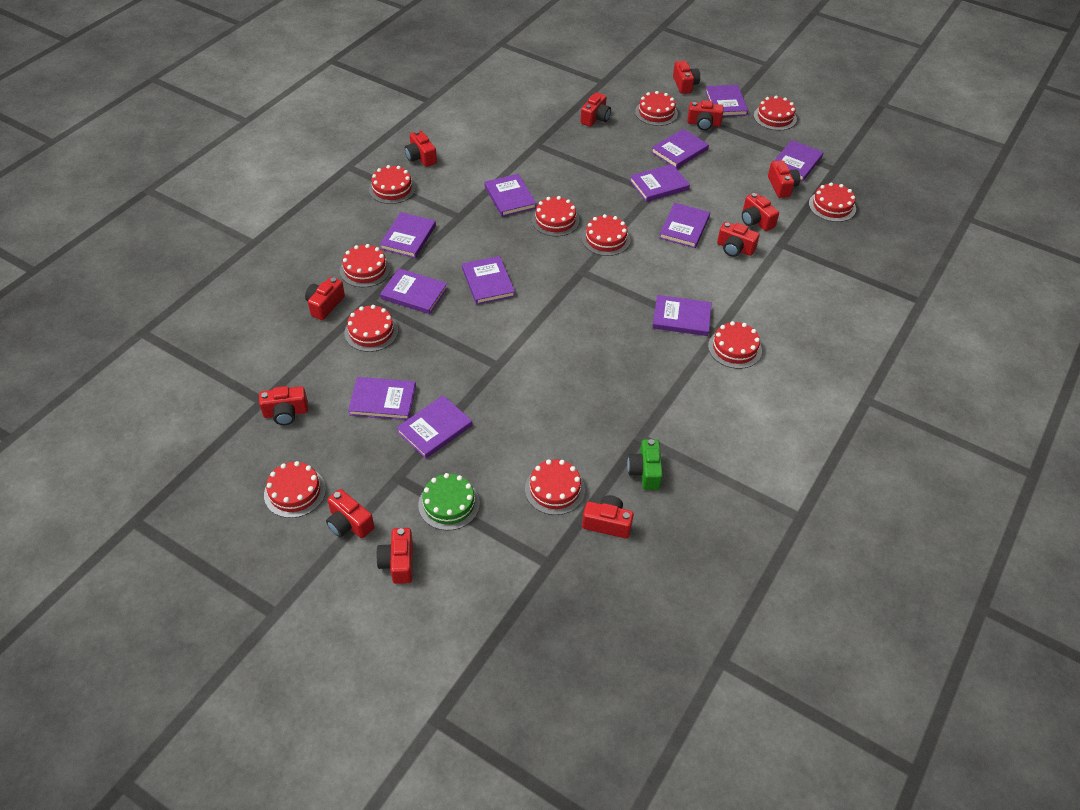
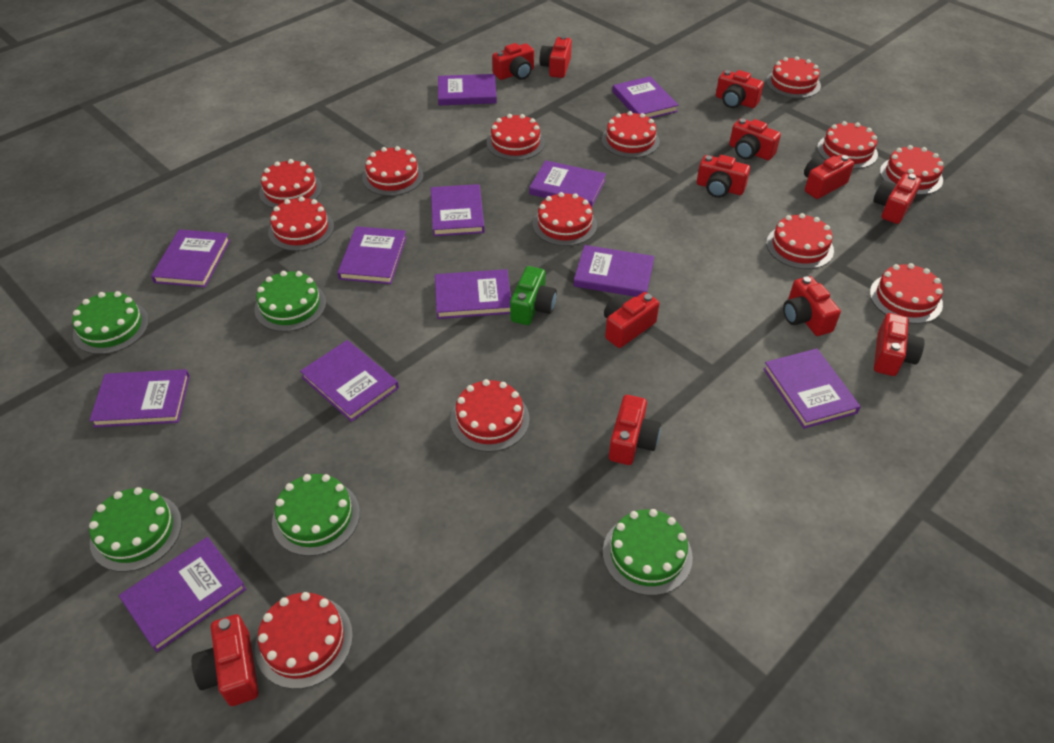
green cake: 1 -> 5
red cake: 11 -> 13

